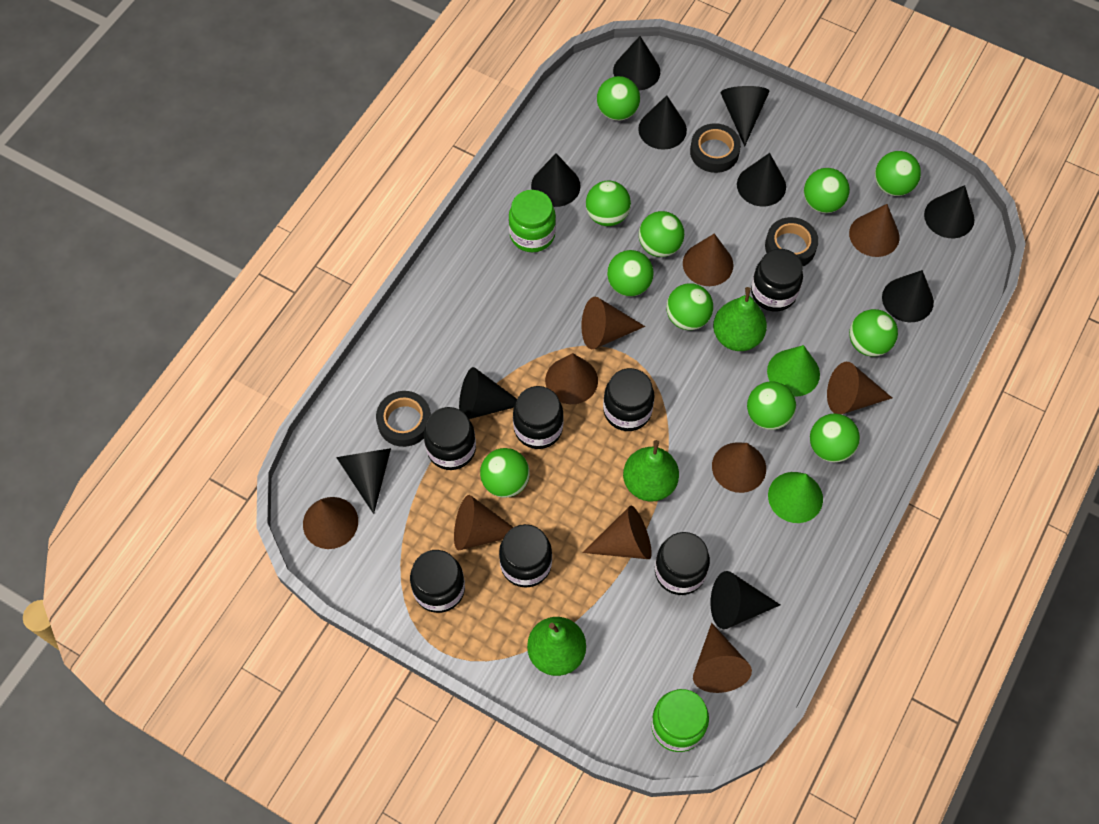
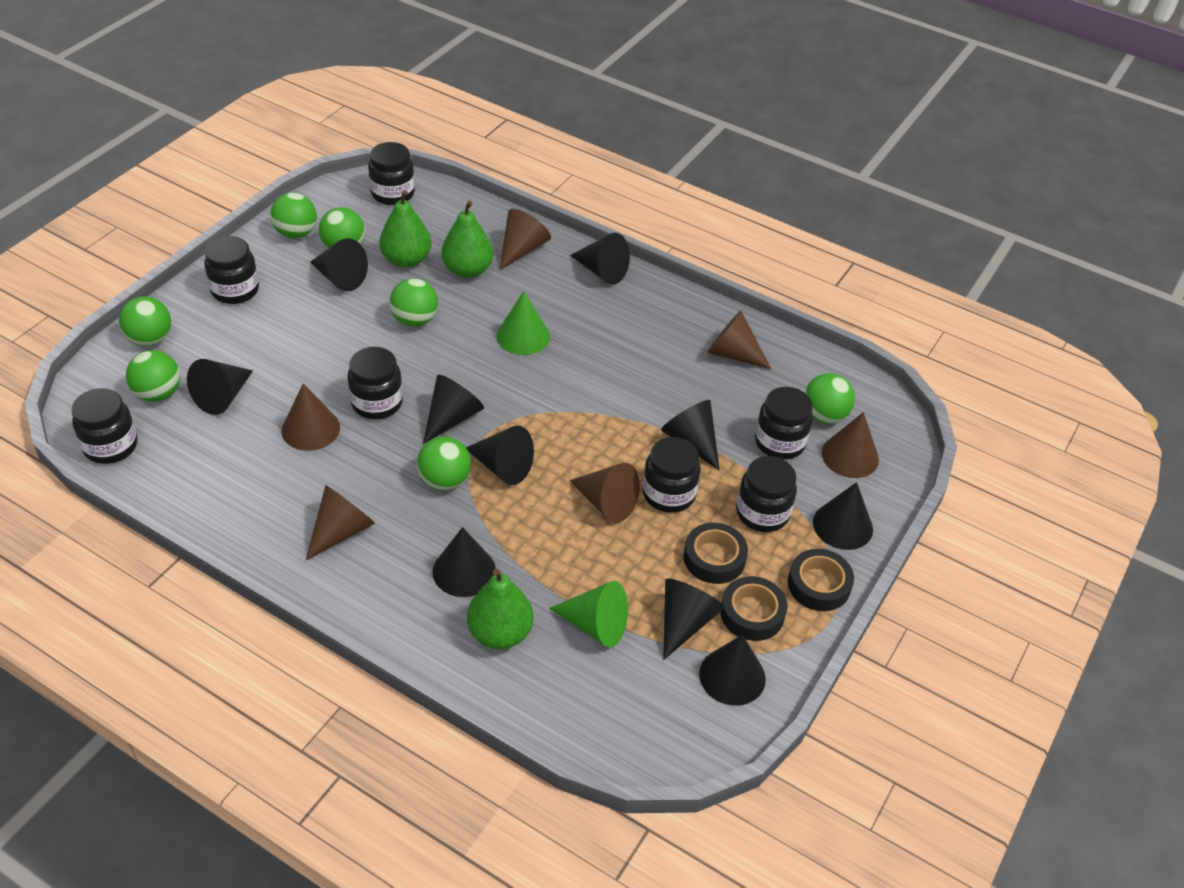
brown cone: 10 -> 6
green ball: 11 -> 7
green jar: 2 -> 0

